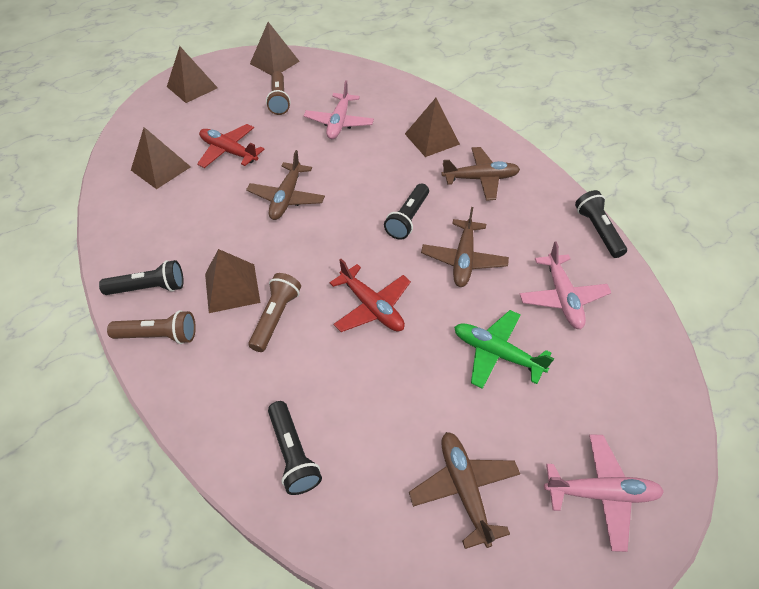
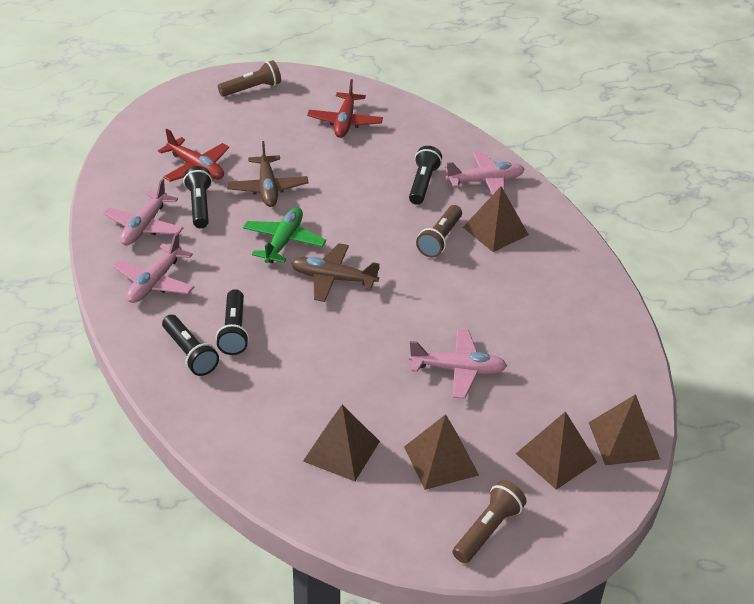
brown plane: 4 -> 2
pink plane: 3 -> 4

